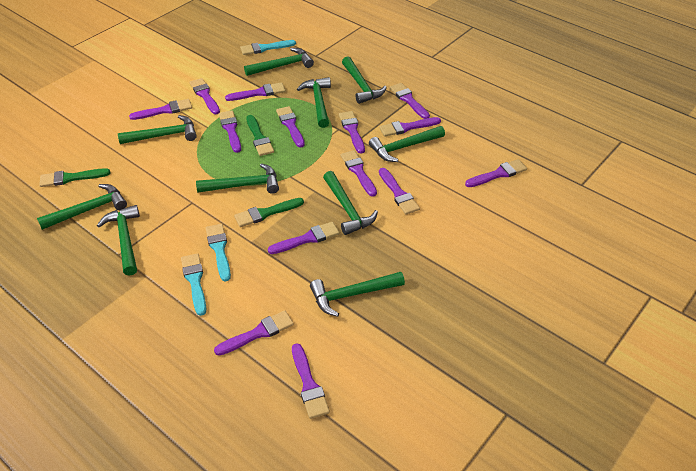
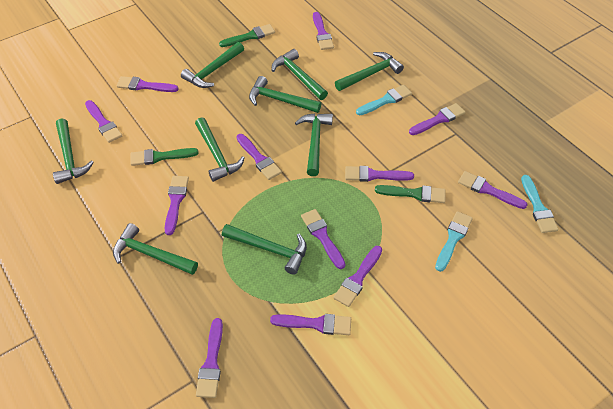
green hammer: 10 -> 9
purple brush: 14 -> 12

